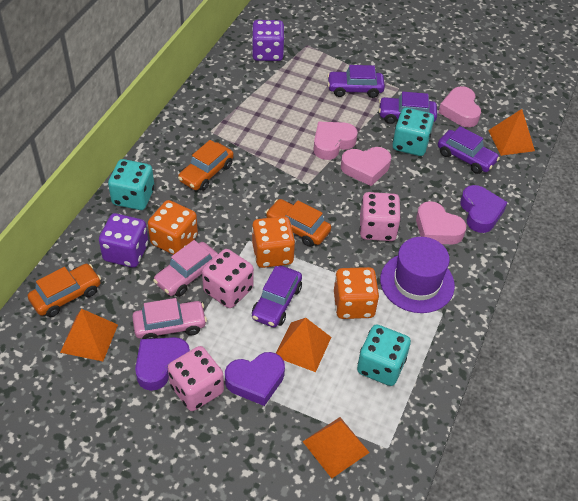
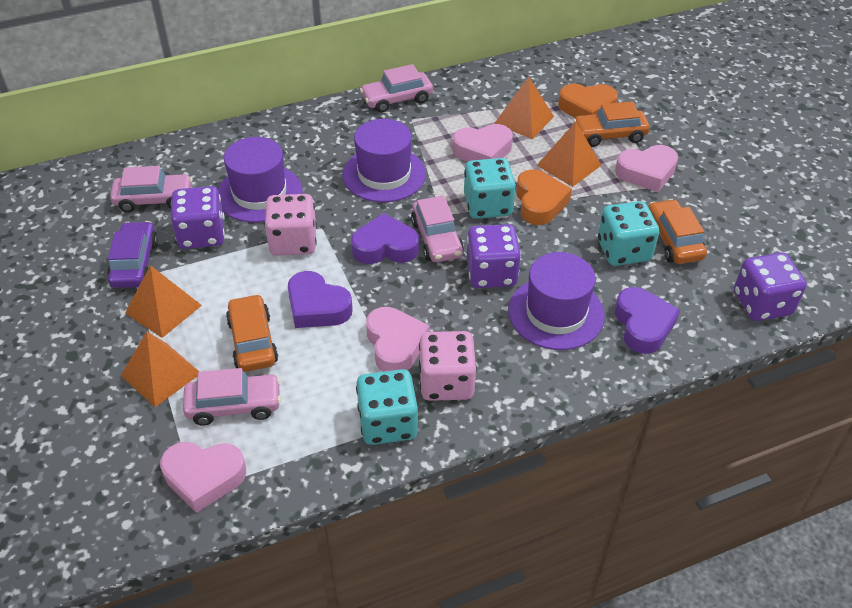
orange dice: 3 -> 0
orange heart: 0 -> 2
pink car: 2 -> 4
pink dice: 3 -> 2
purple car: 4 -> 1
purple dice: 2 -> 3
purple hat: 1 -> 3

